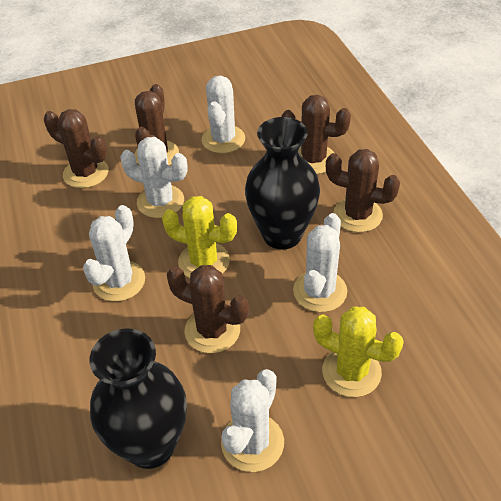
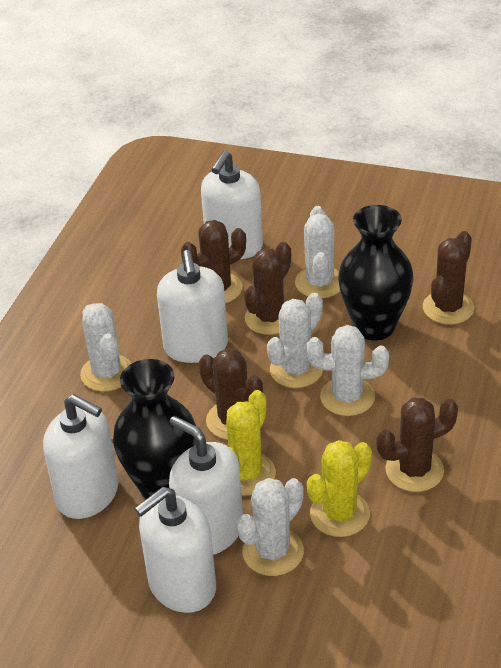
white soap dispenser: 0 -> 5

